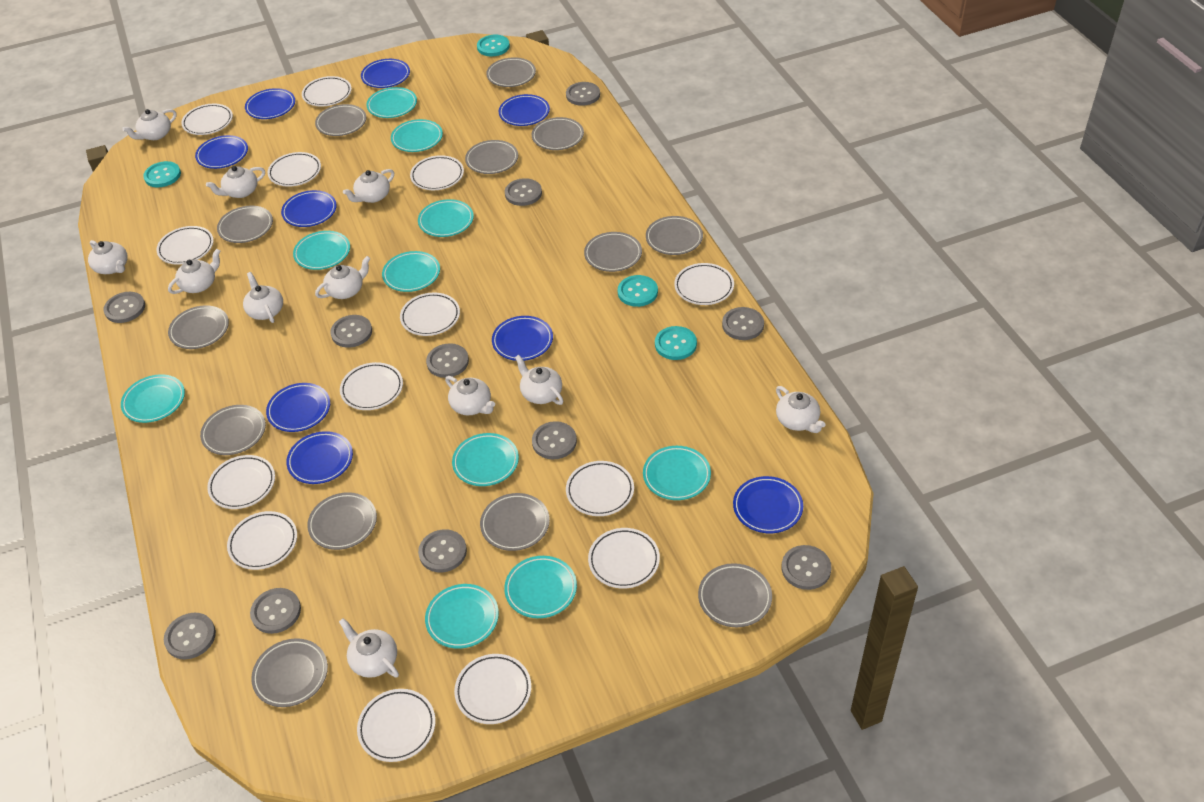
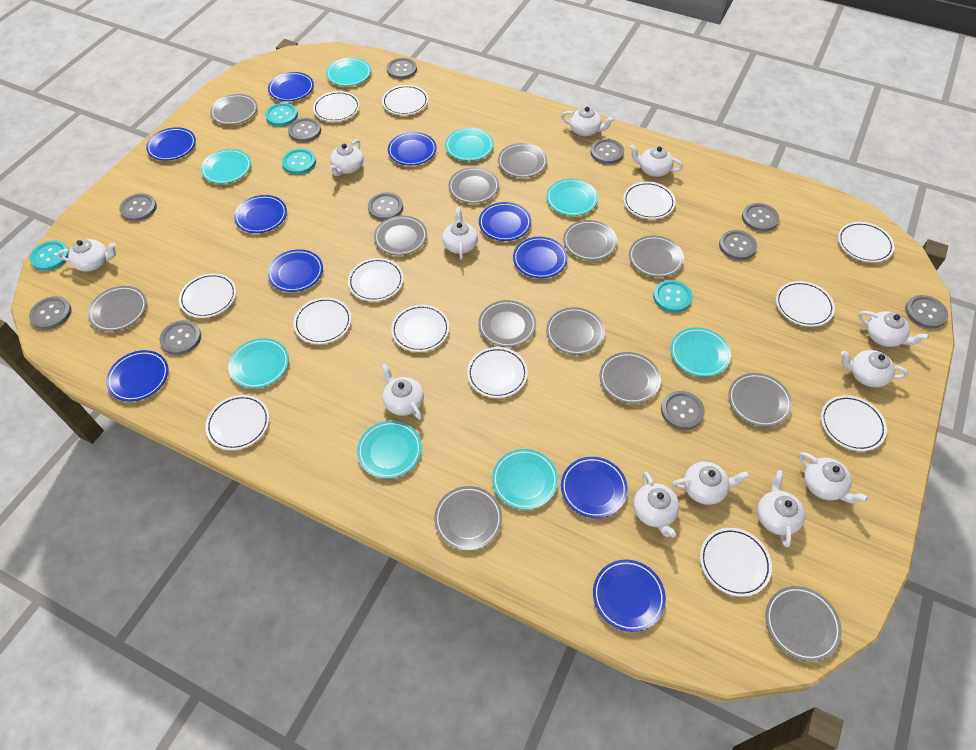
blue plate: 9 -> 10
turquoise plate: 10 -> 8
white plate: 14 -> 13
white teapot: 11 -> 12

